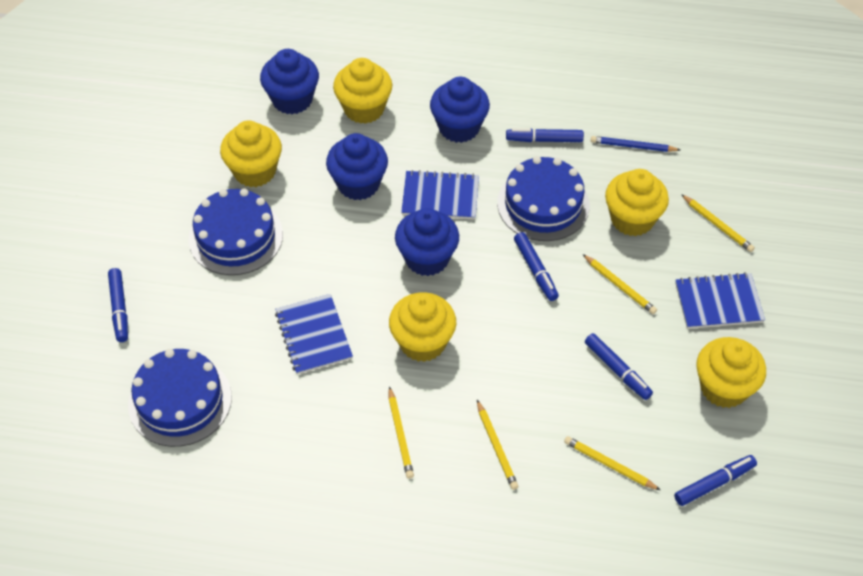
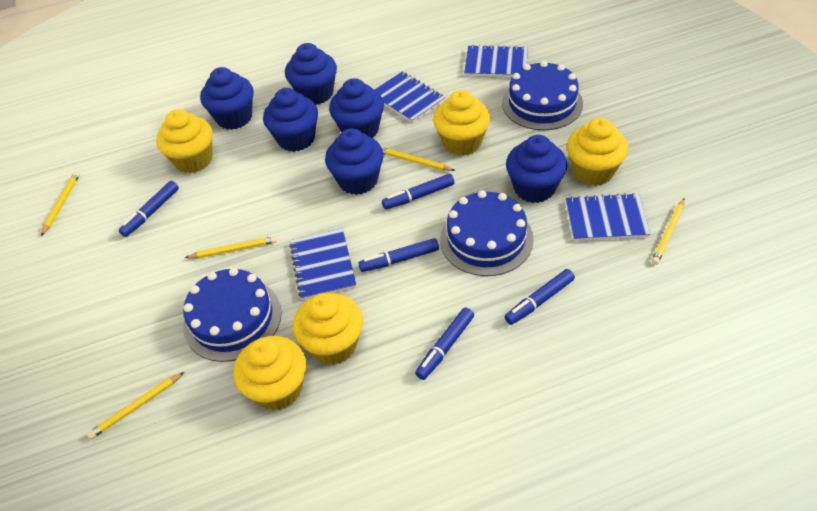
blue cupcake: 4 -> 6
blue notebook: 3 -> 4
blue pencil: 1 -> 0

